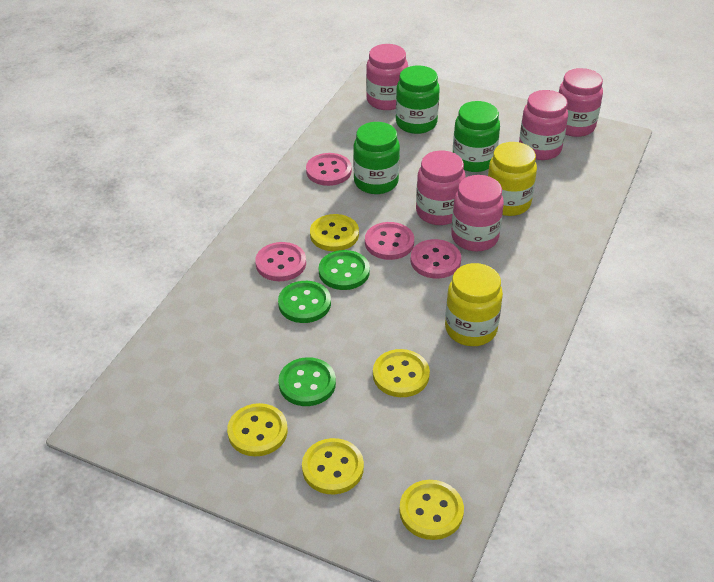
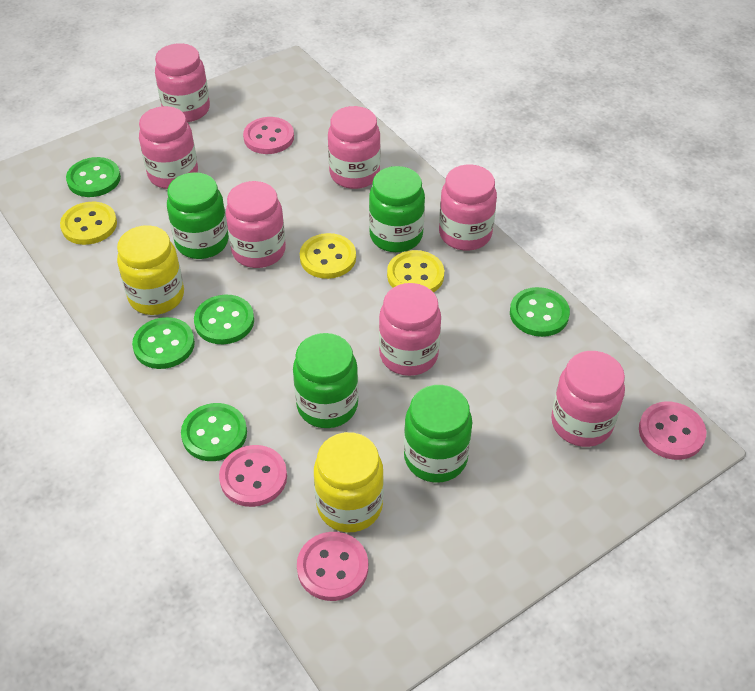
green button: 3 -> 5
green jar: 3 -> 4
pink jar: 5 -> 7
yellow button: 5 -> 3

